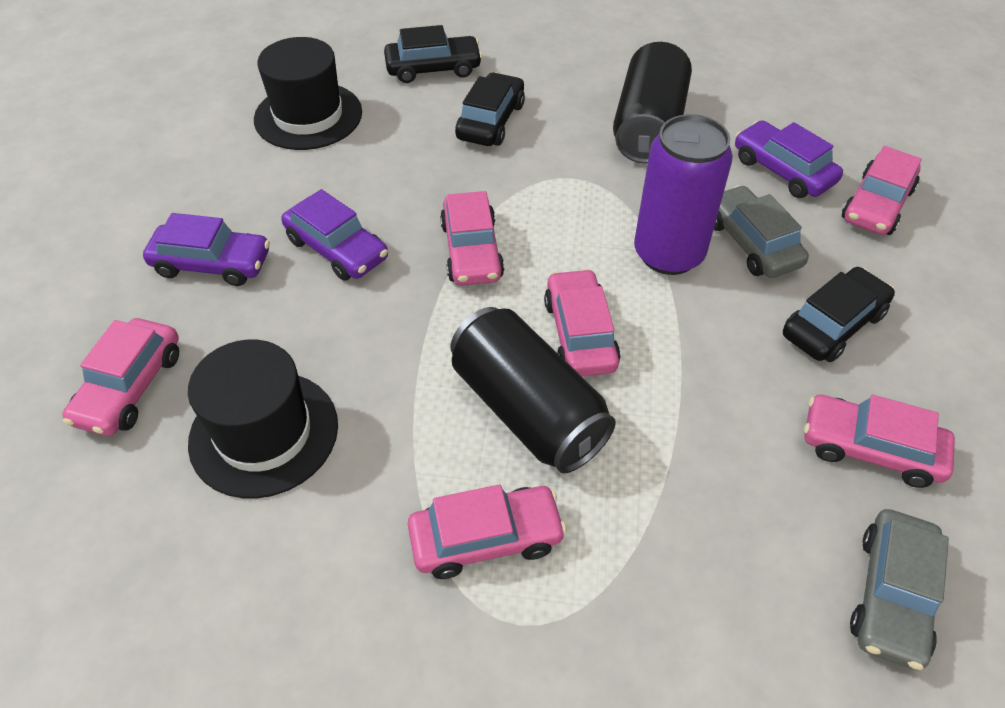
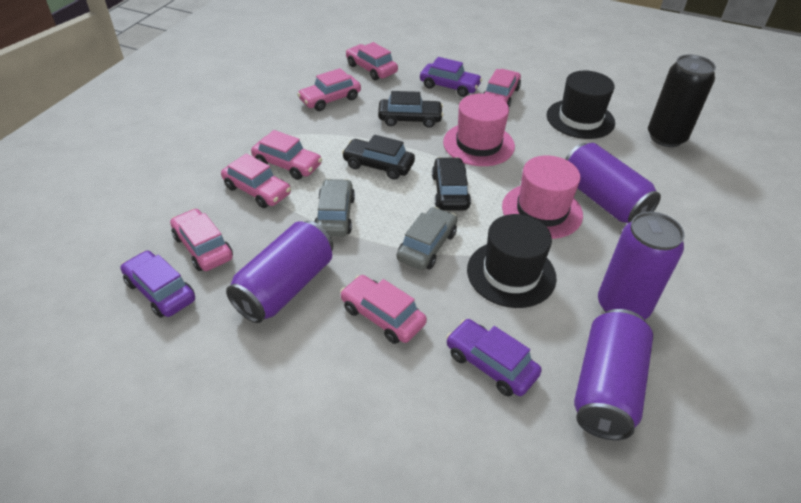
black can: 2 -> 1
pink car: 6 -> 7
pink hat: 0 -> 2
purple can: 1 -> 4

